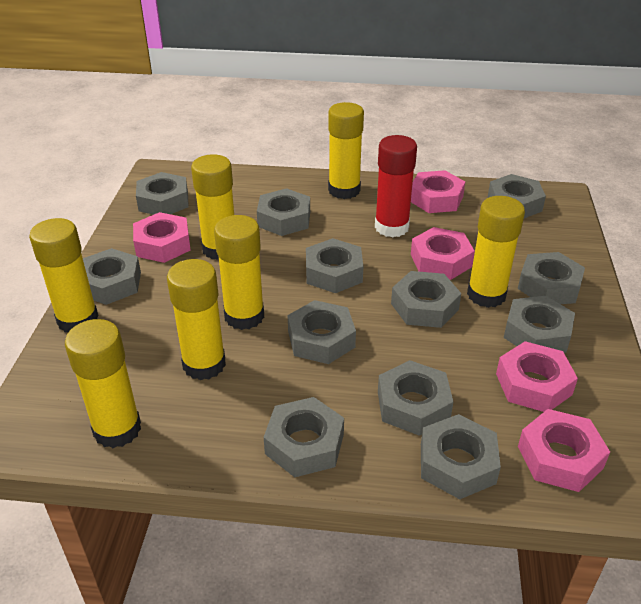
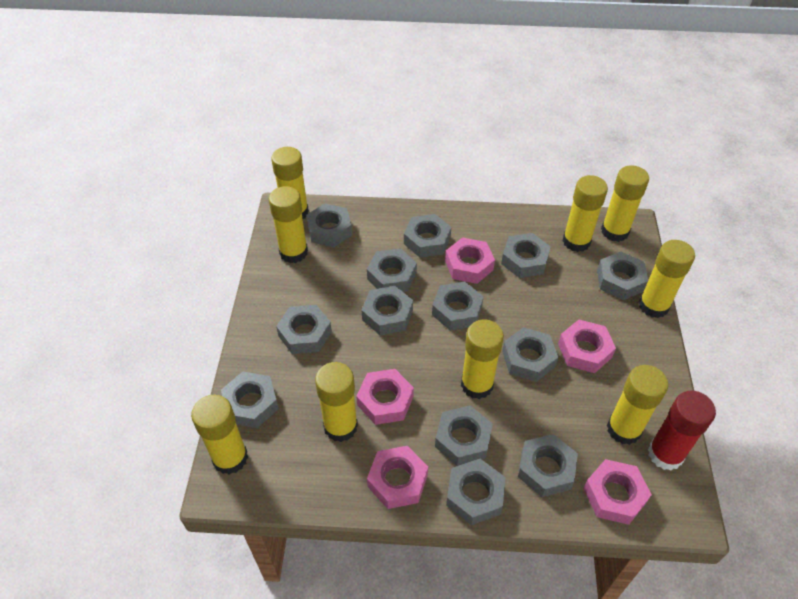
grey nut: 12 -> 13
yellow glue stick: 7 -> 9

